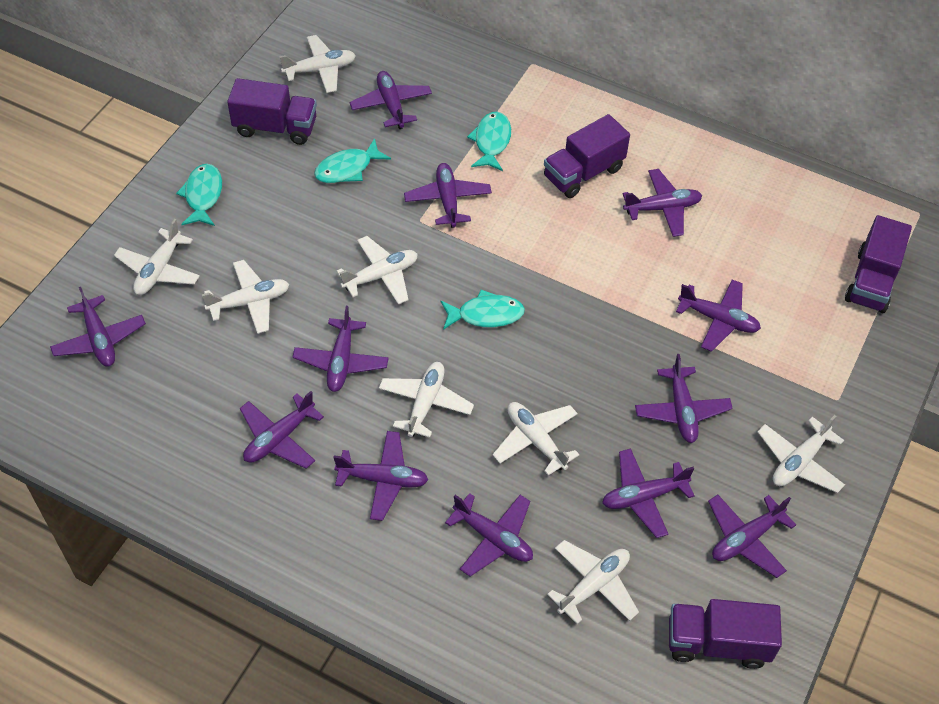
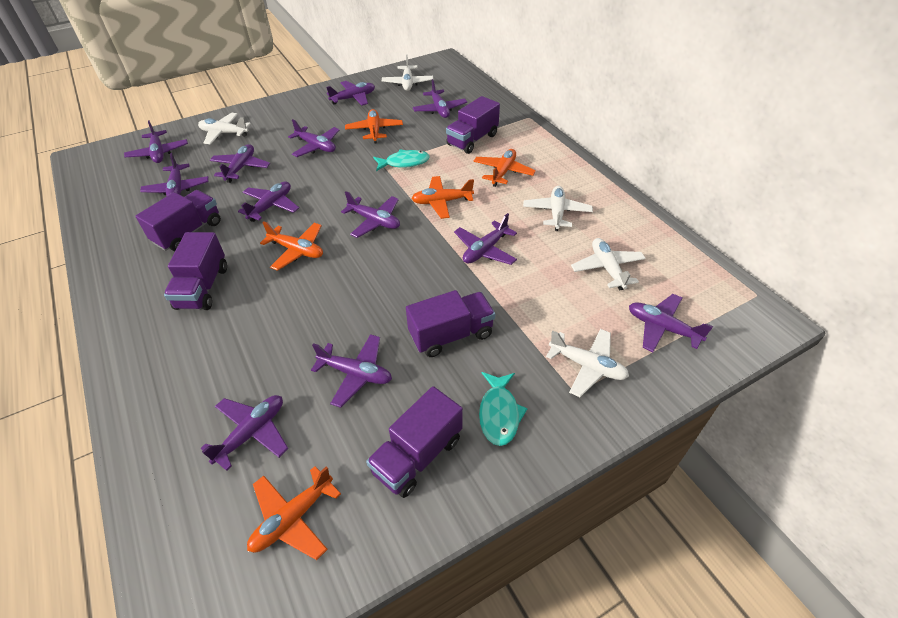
orange plane: 0 -> 5
purple truck: 4 -> 5
turquoise fish: 4 -> 2
white plane: 8 -> 5

